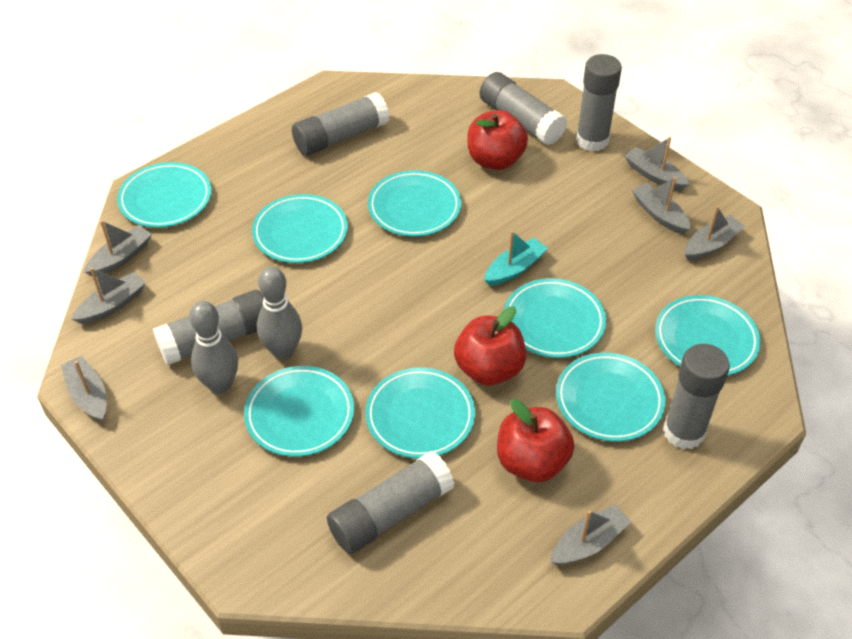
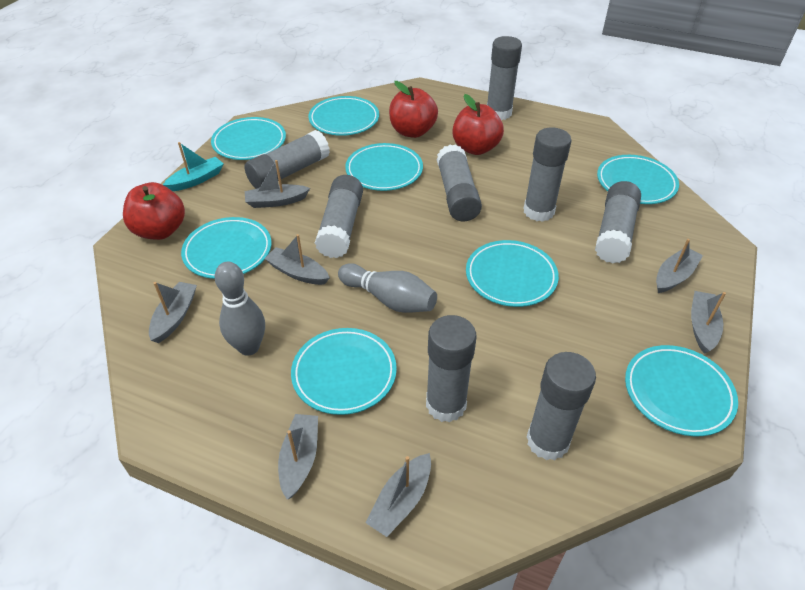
grey glue stick: 6 -> 8

